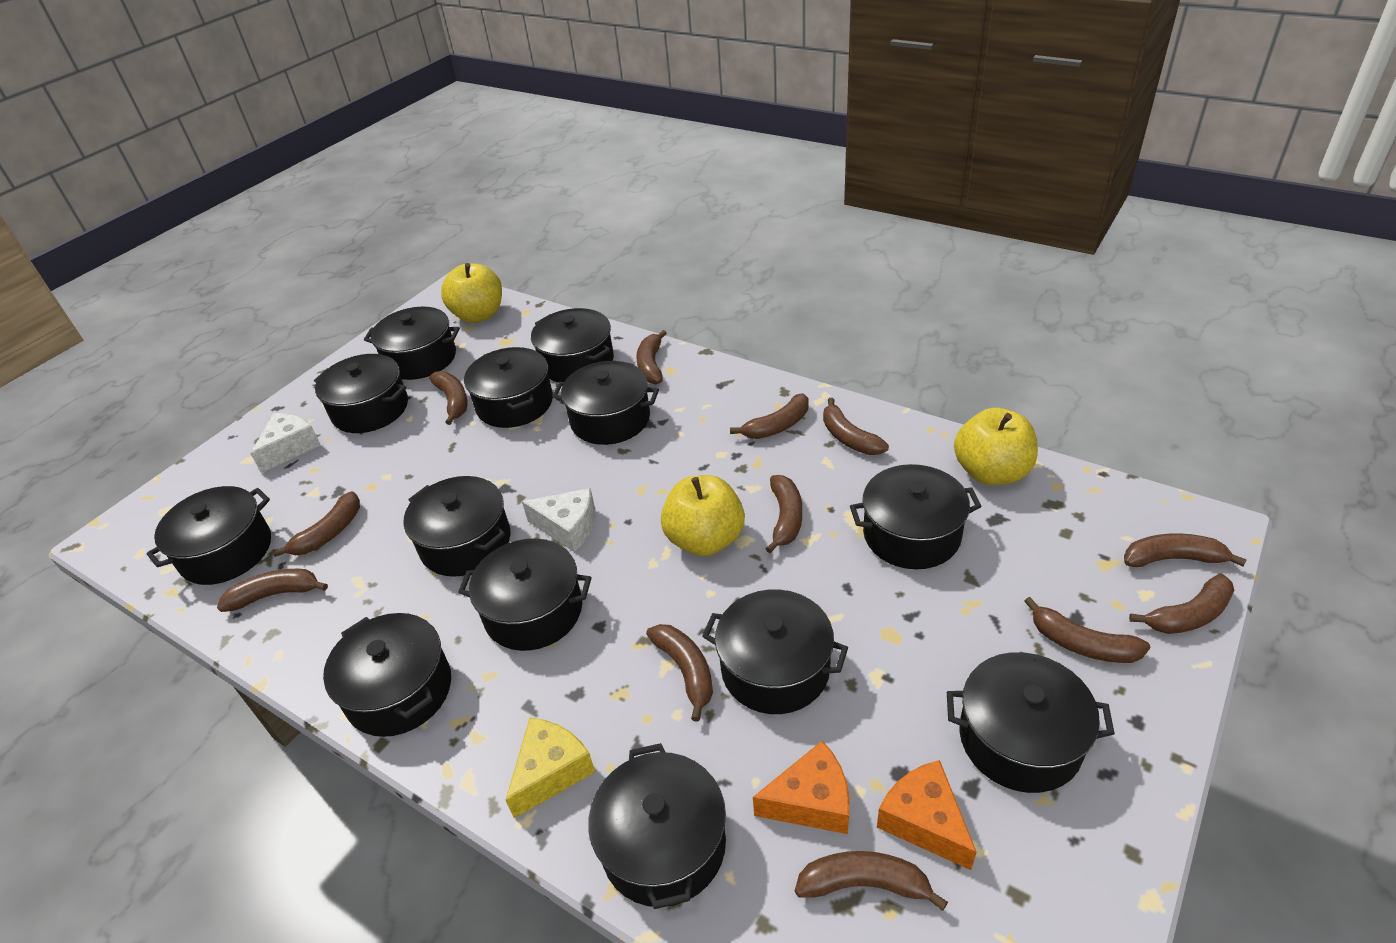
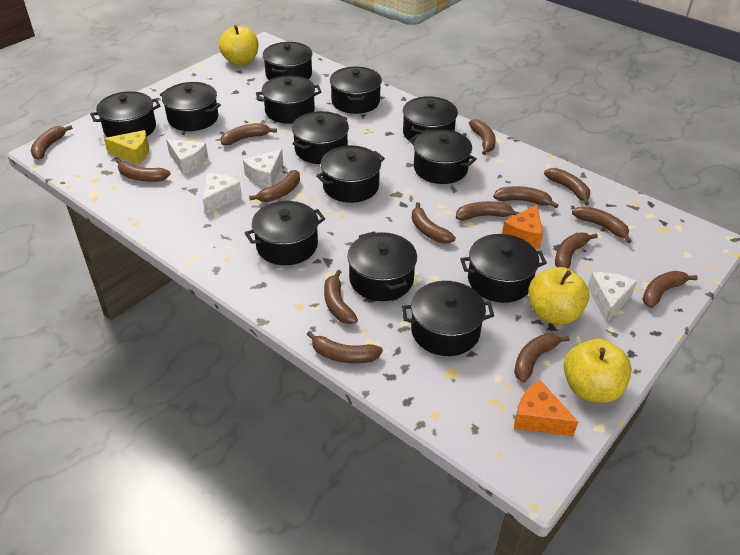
brown banana: 12 -> 15
white cheese: 2 -> 4

